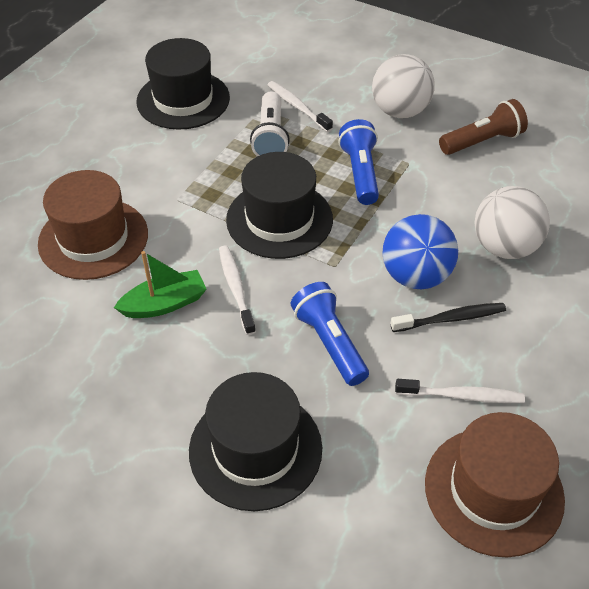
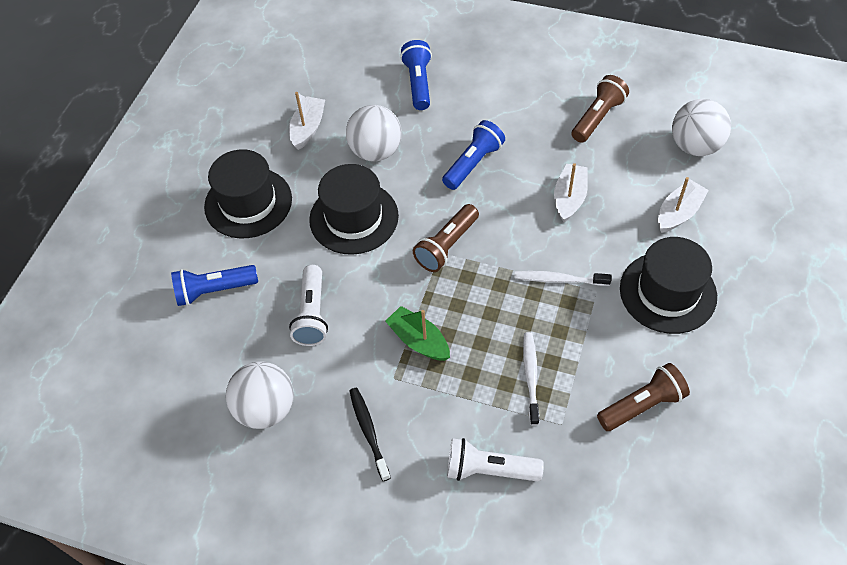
blue ball: 1 -> 0
blue flashlight: 2 -> 3
brown flashlight: 1 -> 3
brown hat: 2 -> 0
white ball: 2 -> 3
white boat: 0 -> 3
white flashlight: 1 -> 2
white toothbrush: 3 -> 2

